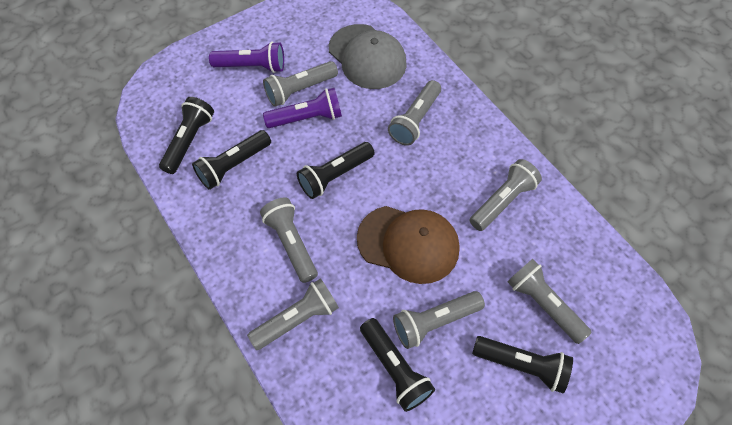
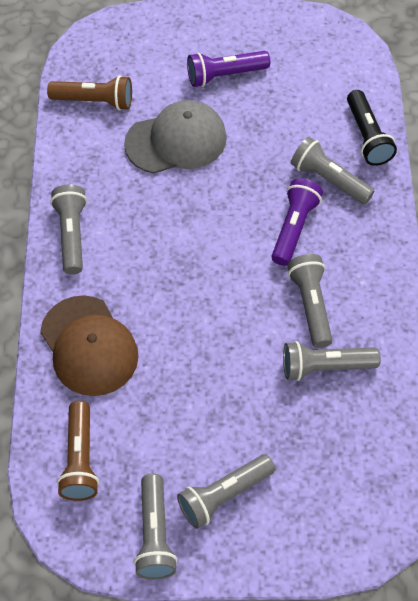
black flashlight: 5 -> 1
brown flashlight: 0 -> 2
grey flashlight: 7 -> 6

